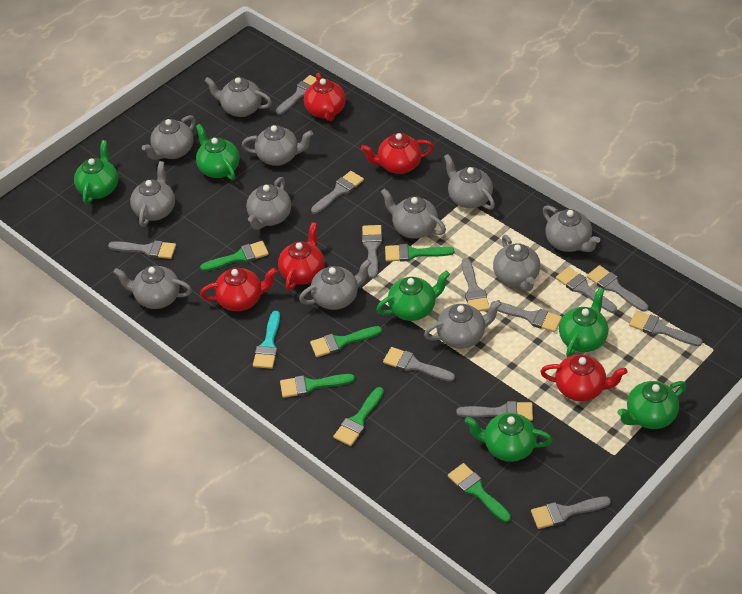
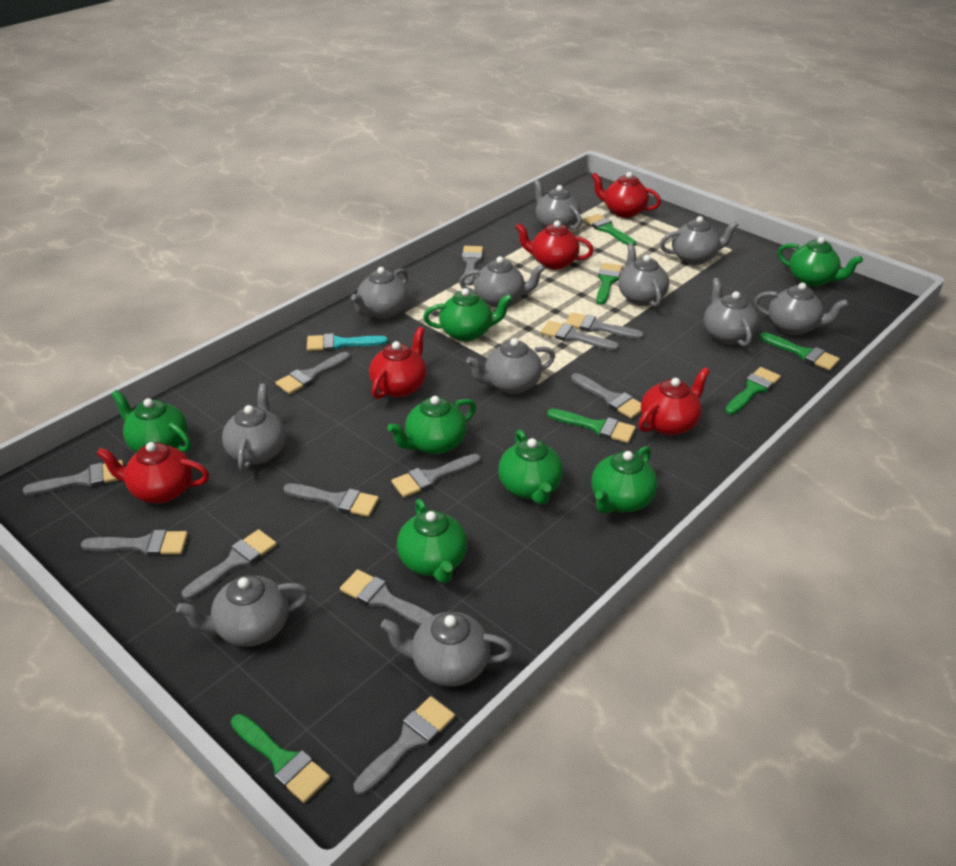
green teapot: 6 -> 7
grey teapot: 12 -> 11

